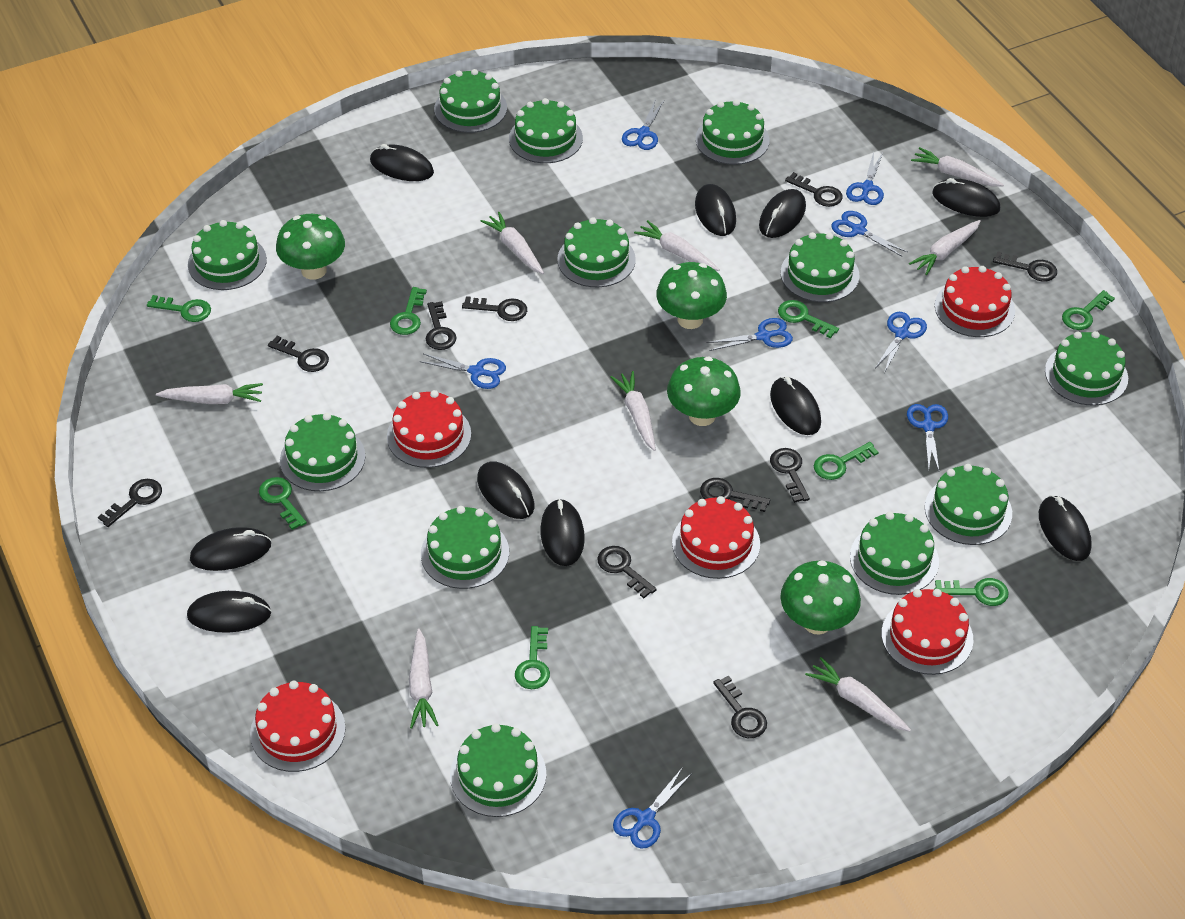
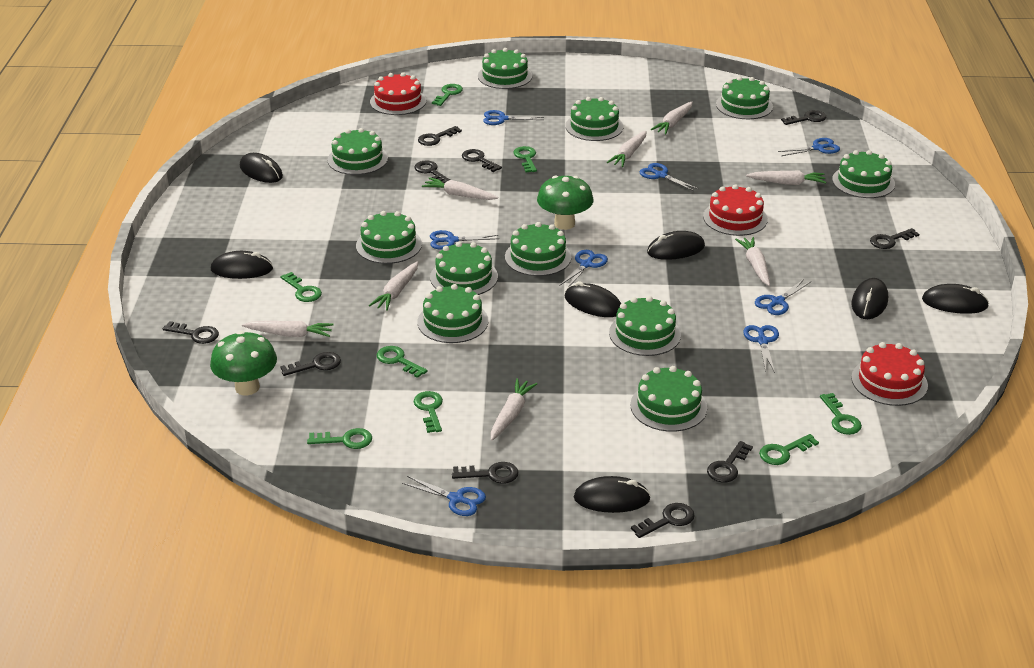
black mouse: 10 -> 7
green cake: 12 -> 11
green mushroom: 4 -> 2
red cake: 5 -> 3

